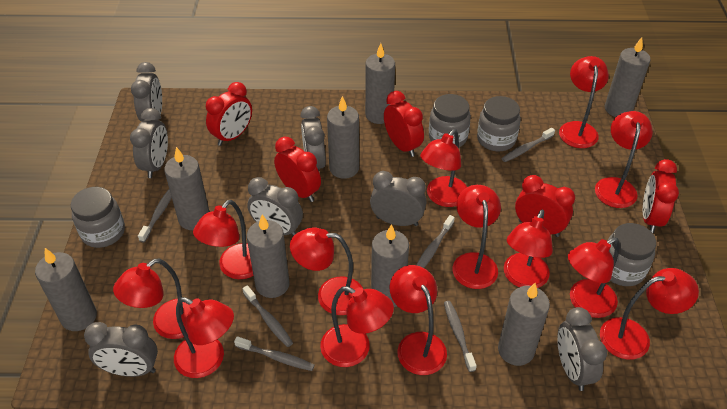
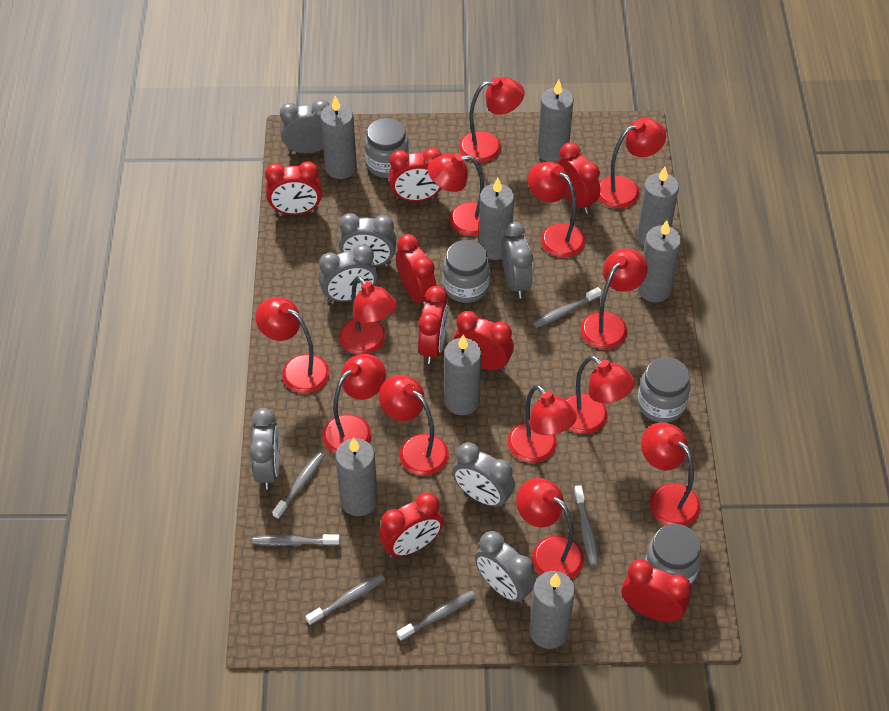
red clock: 5 -> 8

